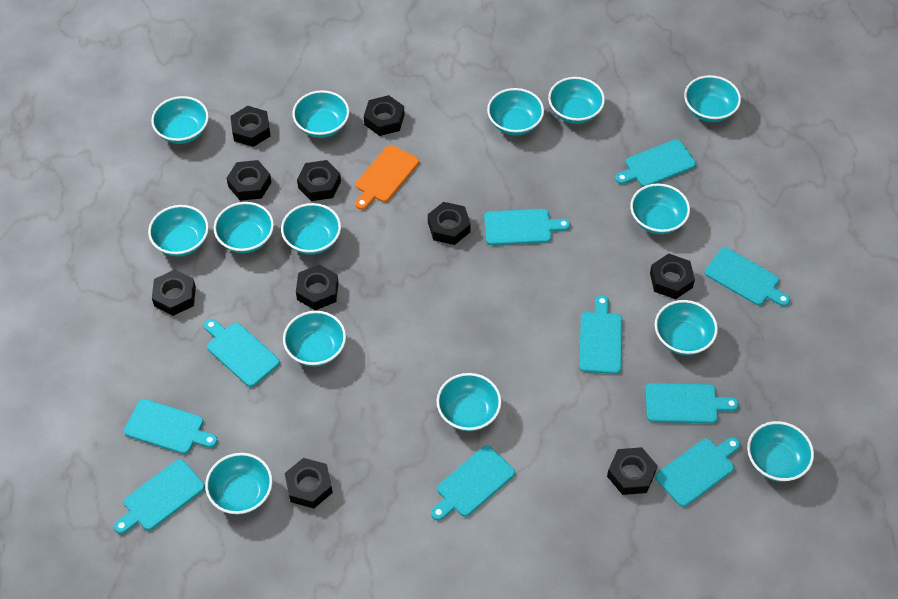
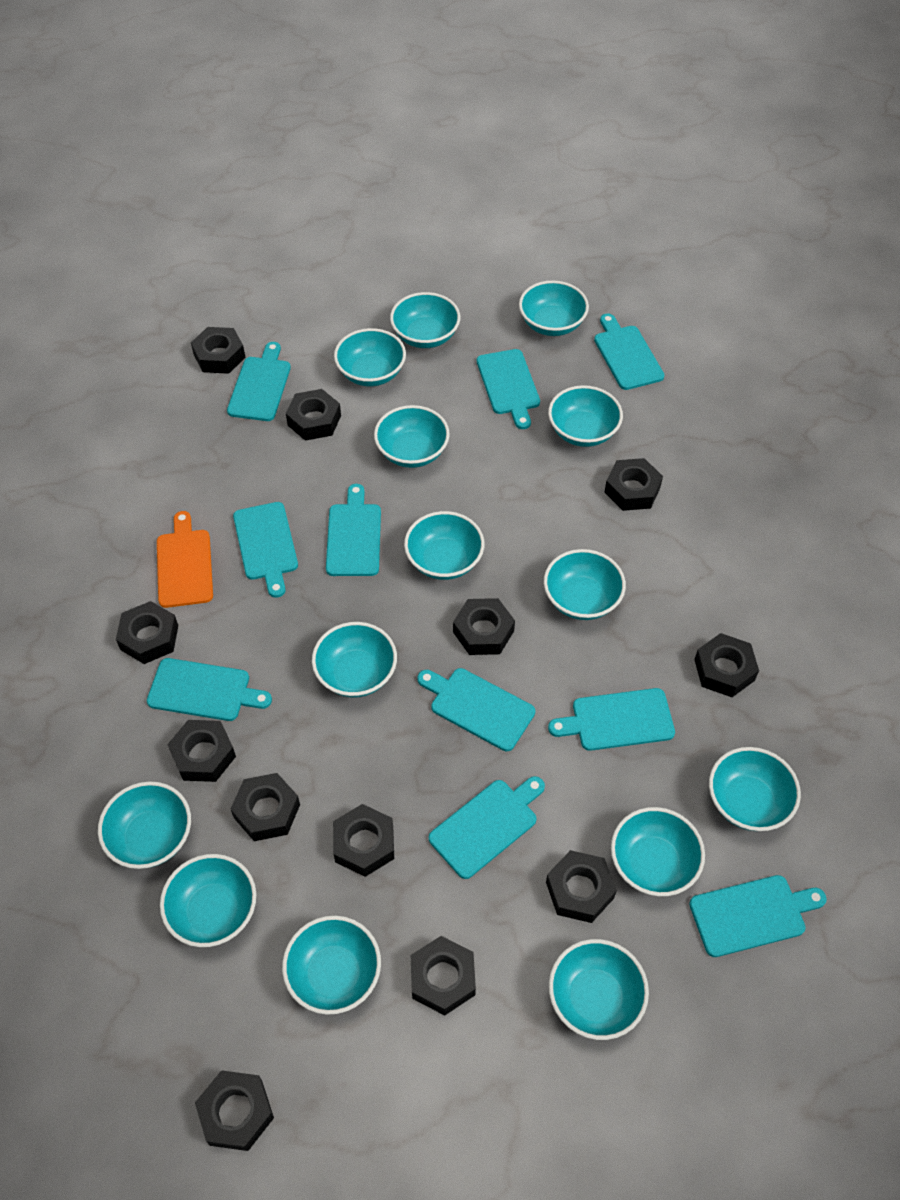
black nut: 10 -> 12

